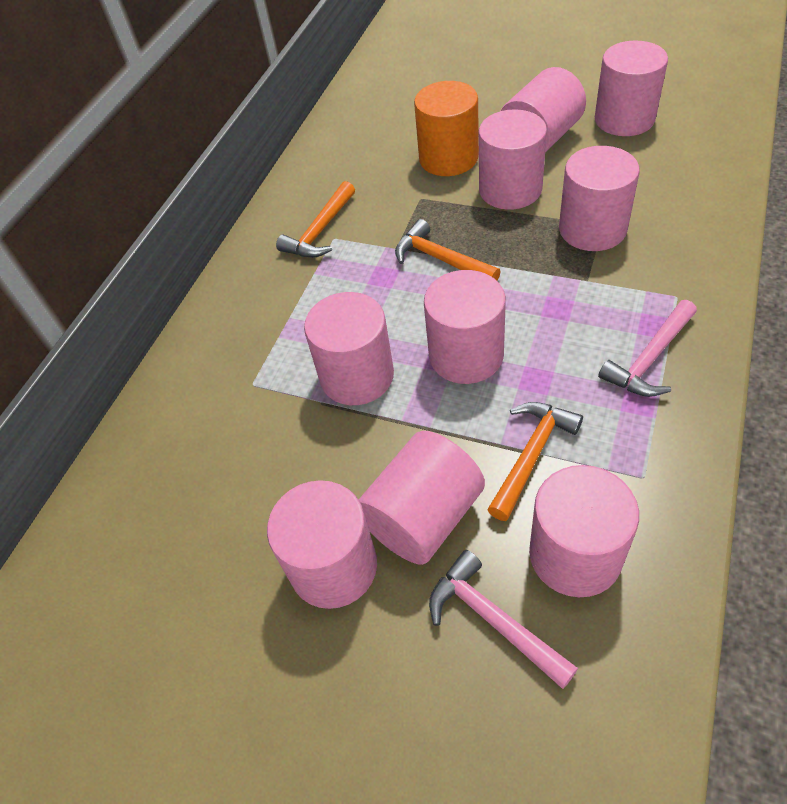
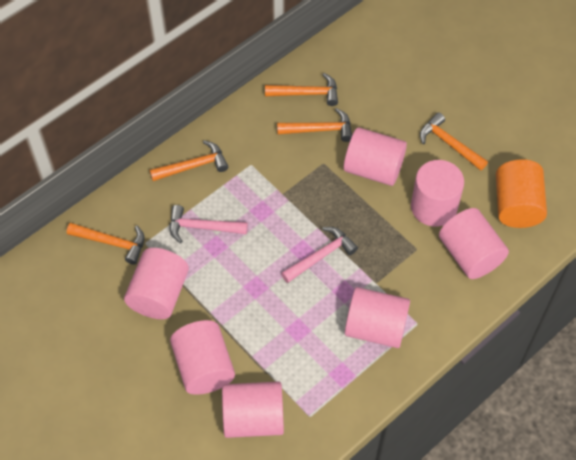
orange hammer: 3 -> 5
pink cylinder: 9 -> 7

